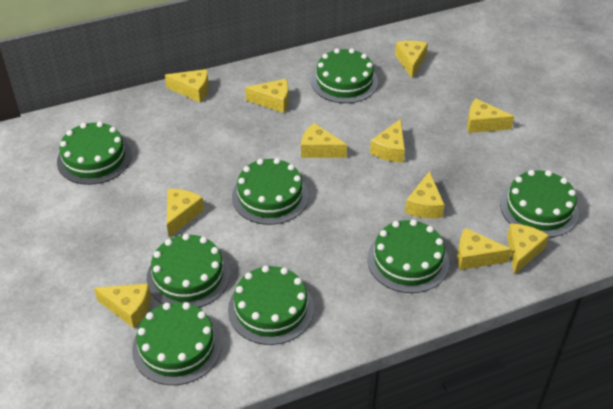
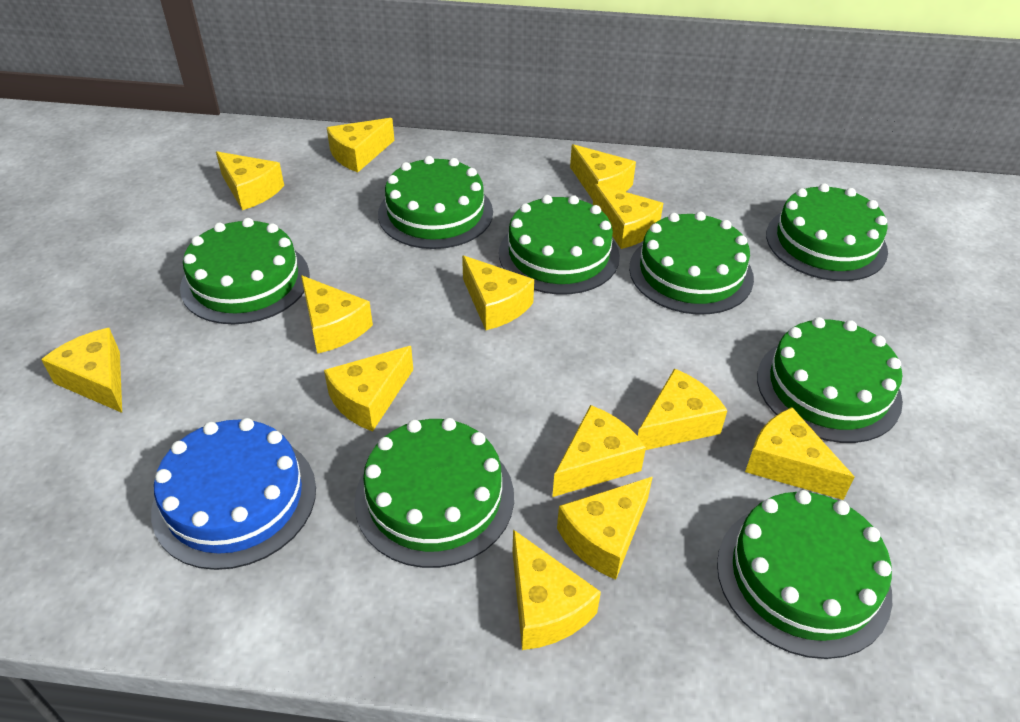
blue cake: 0 -> 1
yellow cheese: 11 -> 13

